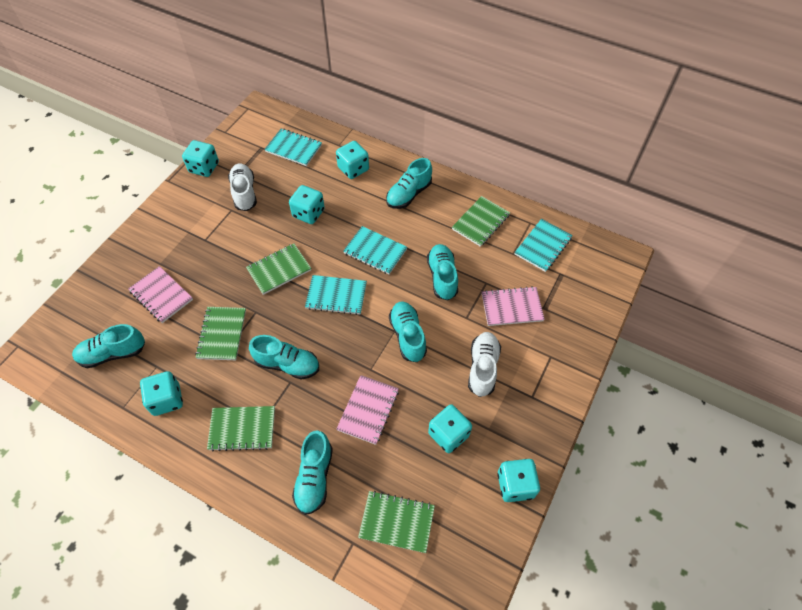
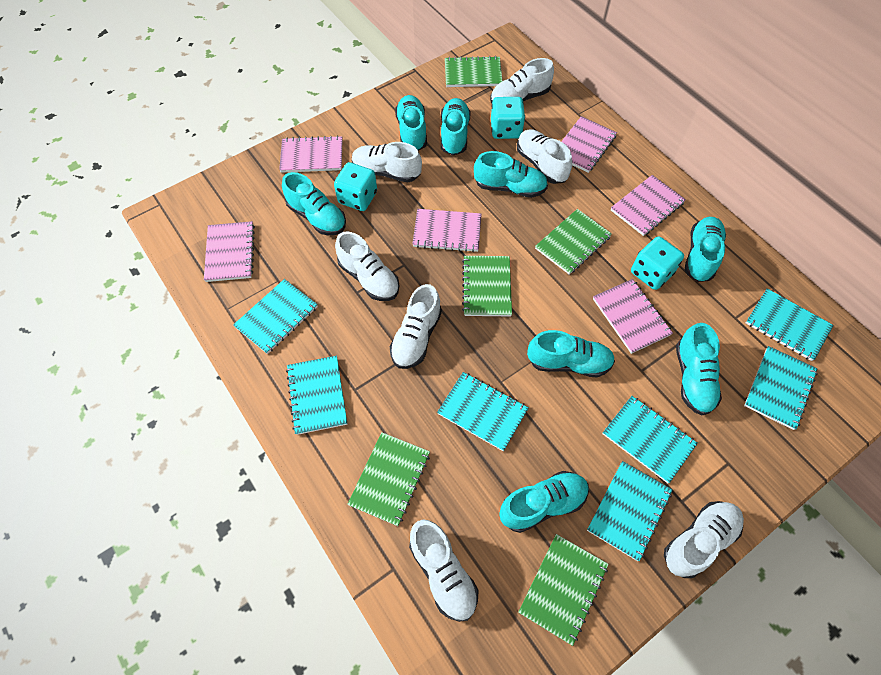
pink notebook: 3 -> 6
turquoise dice: 6 -> 3
turquoise notebook: 4 -> 7
turquoise shoe: 6 -> 8
white shoe: 2 -> 7

